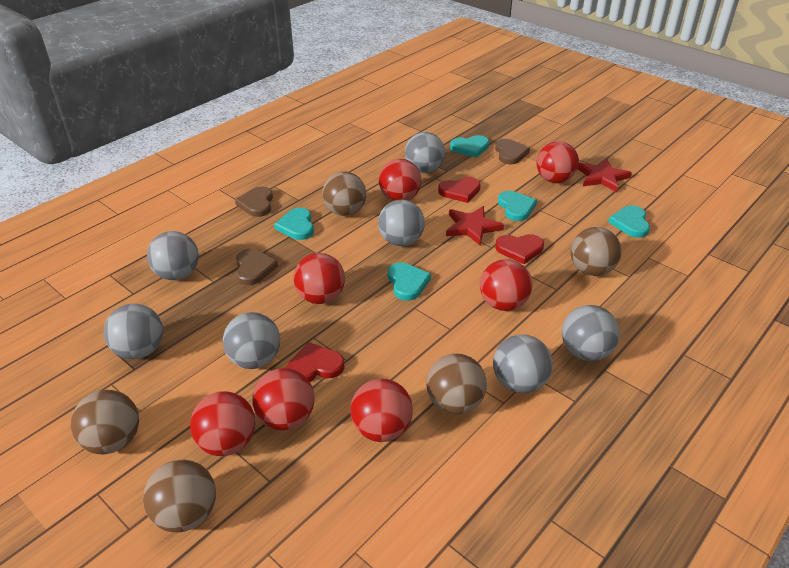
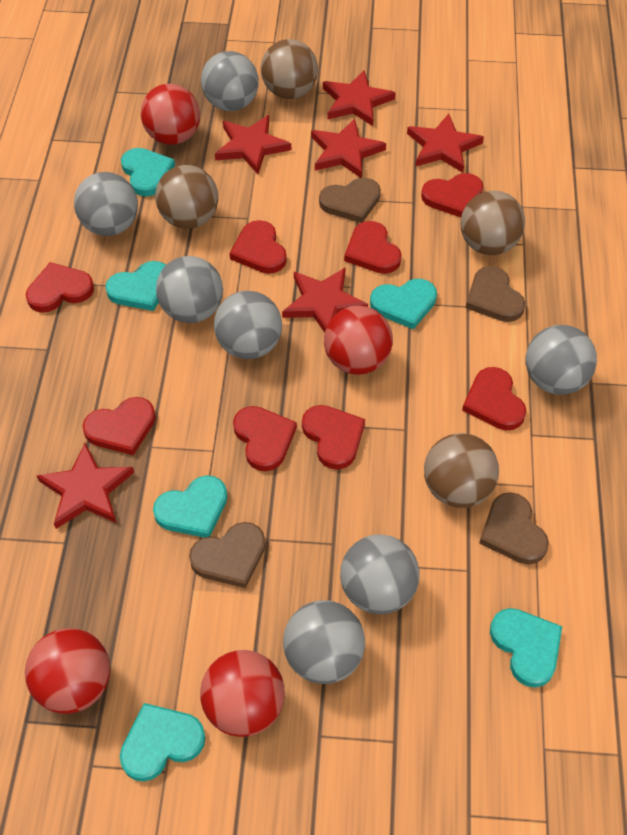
brown ball: 5 -> 4
brown heart: 3 -> 4
red ball: 7 -> 4
red heart: 3 -> 8
red star: 2 -> 6
turquoise heart: 5 -> 6

